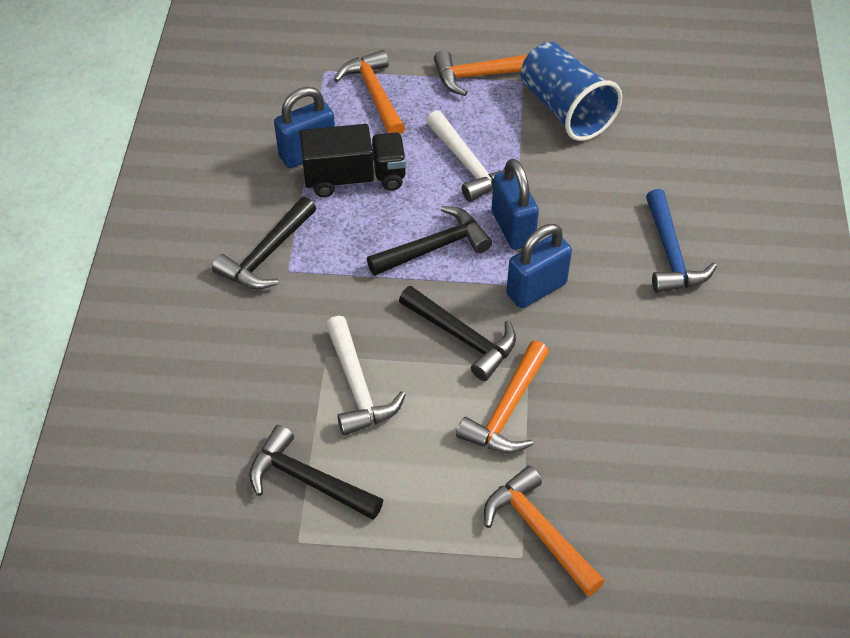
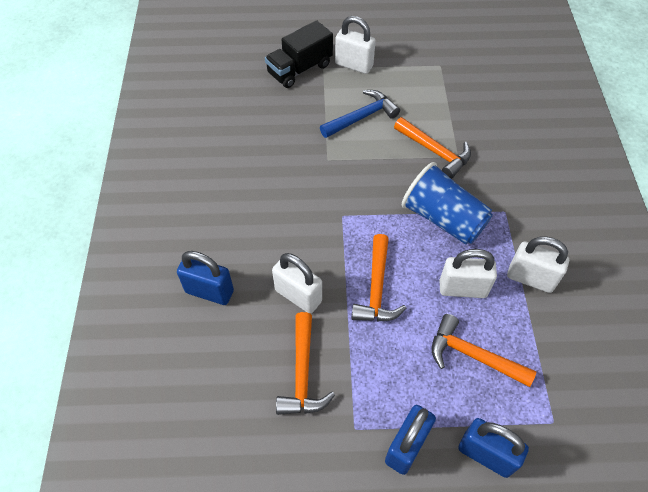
black hammer: 4 -> 0
white hammer: 2 -> 0
white padlock: 0 -> 4

